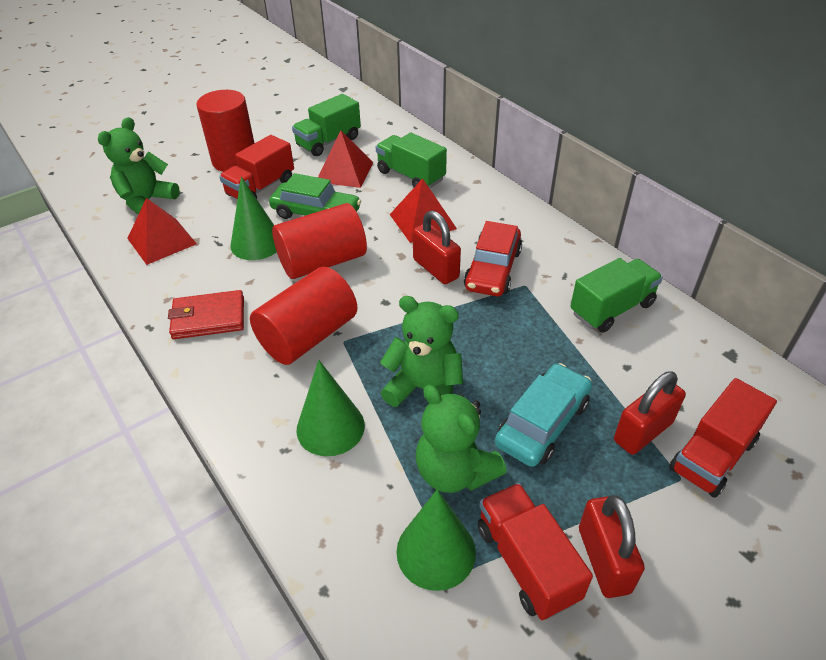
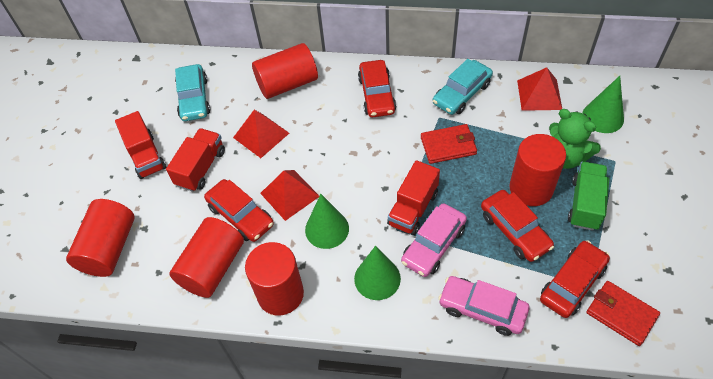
green car: 1 -> 0
green teddy bear: 3 -> 1
green truck: 3 -> 1
pink car: 0 -> 2
red car: 1 -> 4
red cylinder: 3 -> 5
red padlock: 3 -> 0
red wallet: 1 -> 2
turquoise car: 1 -> 2

